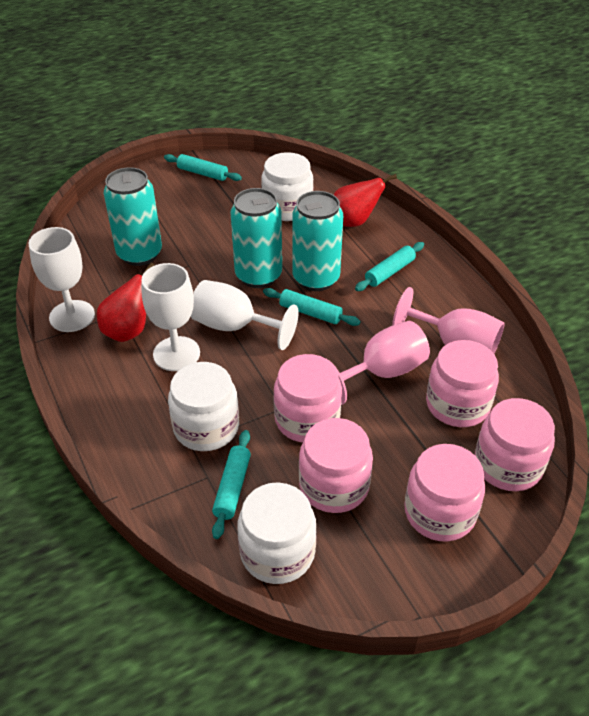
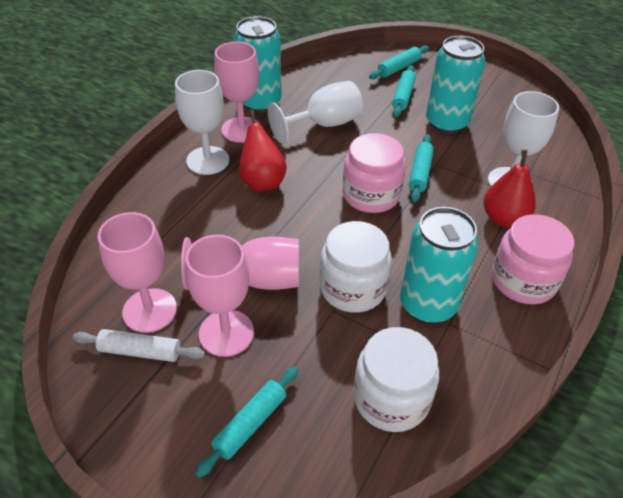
pink goblet: 2 -> 4
pink jar: 5 -> 2
white jar: 3 -> 2
white rolling pin: 0 -> 1

